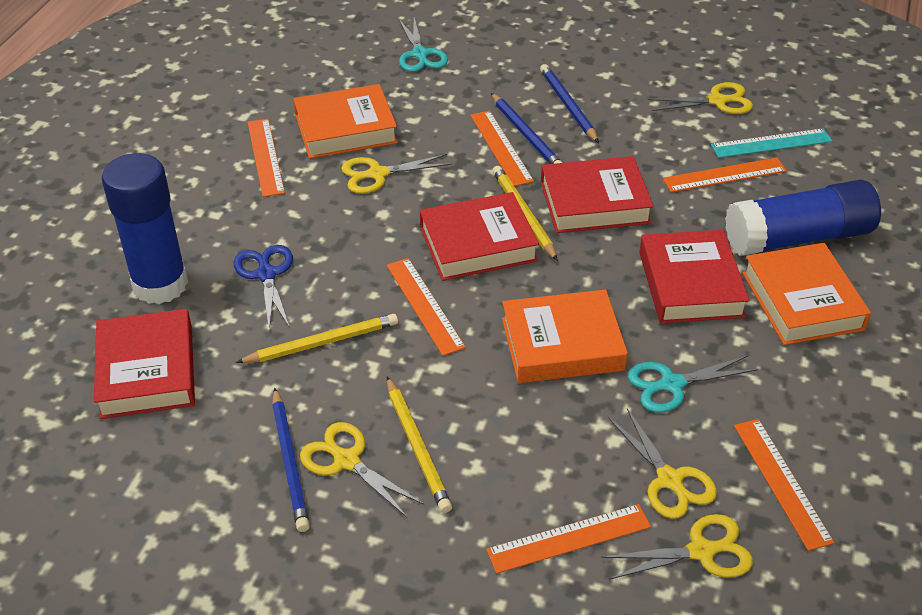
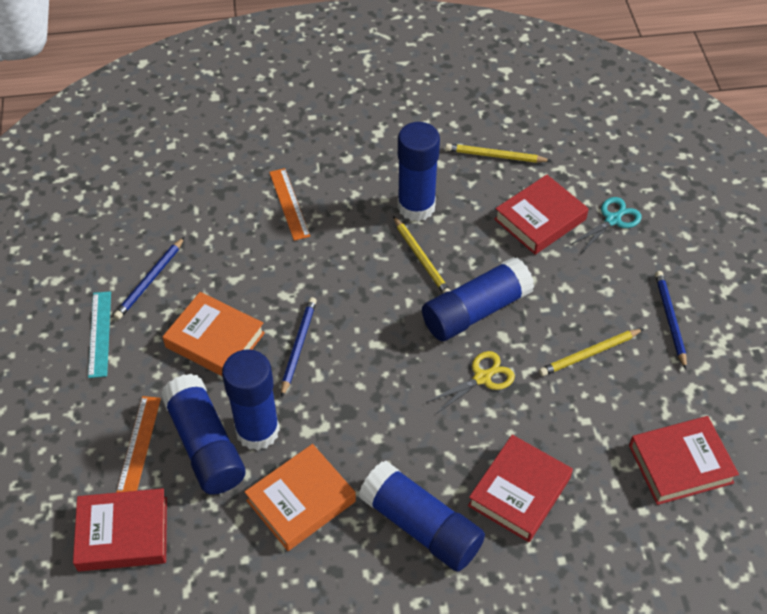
blue glue stick: 2 -> 5
blue scissors: 1 -> 0
orange book: 3 -> 2
orange ruler: 6 -> 2
turquoise scissors: 2 -> 1
yellow scissors: 5 -> 1

